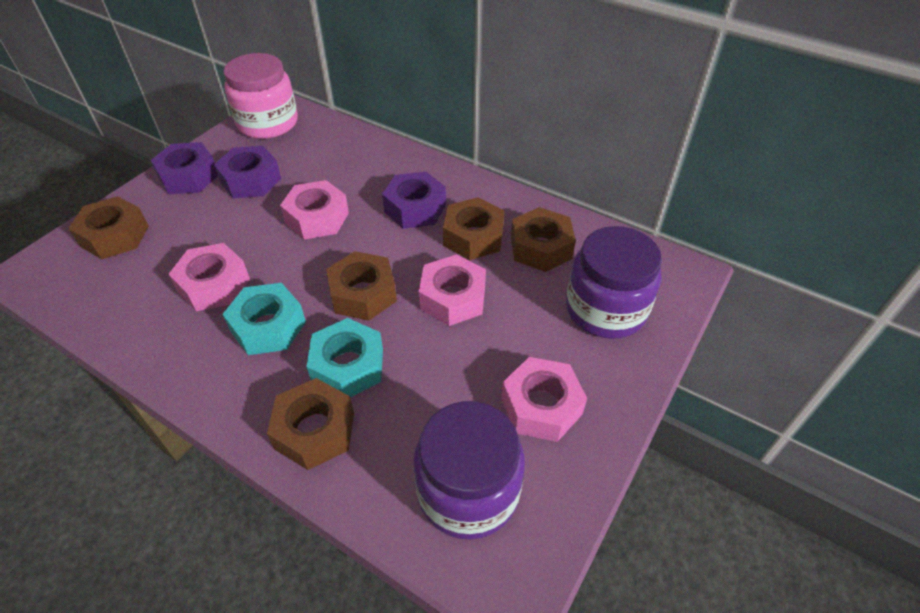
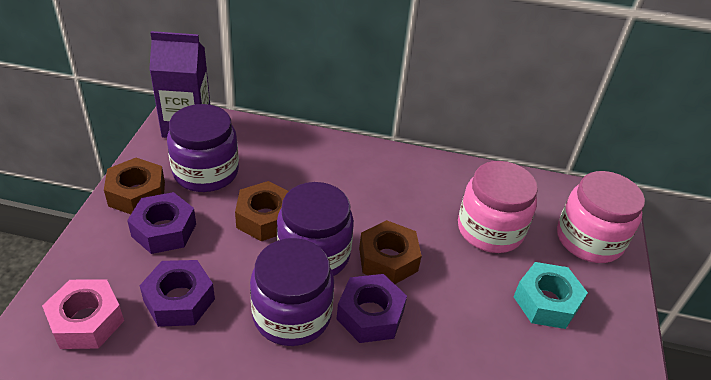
brown nut: 5 -> 3
pink jar: 1 -> 2
pink nut: 4 -> 1
purple carton: 0 -> 1
purple jar: 2 -> 3
turquoise nut: 2 -> 1

